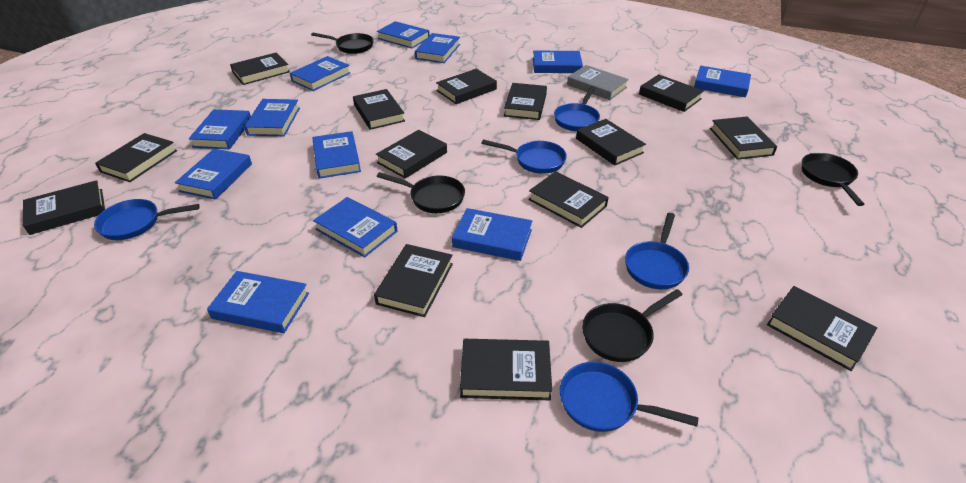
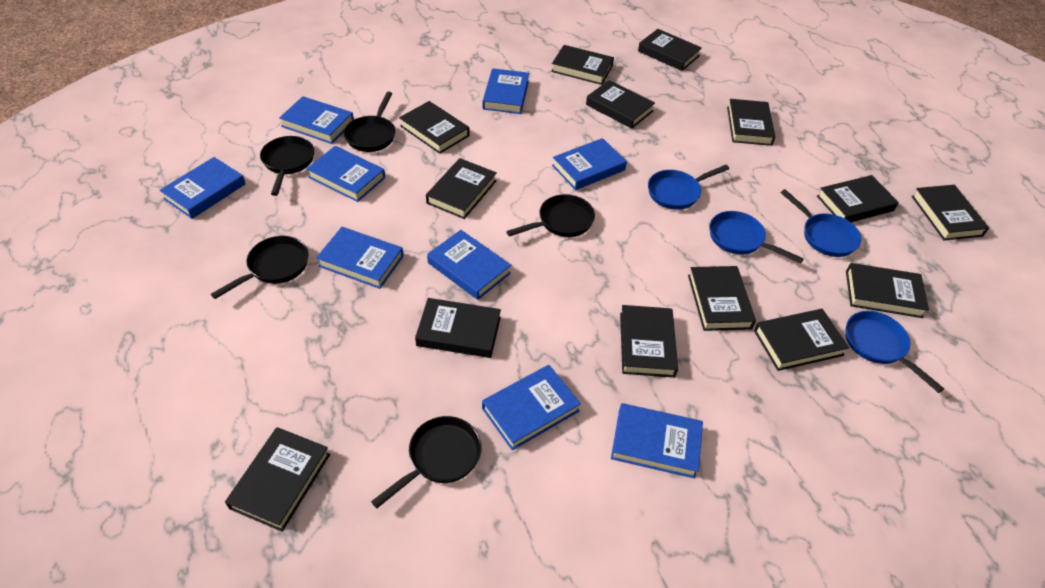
black pan: 4 -> 5
blue book: 12 -> 9
blue pan: 5 -> 4
grey book: 1 -> 0

